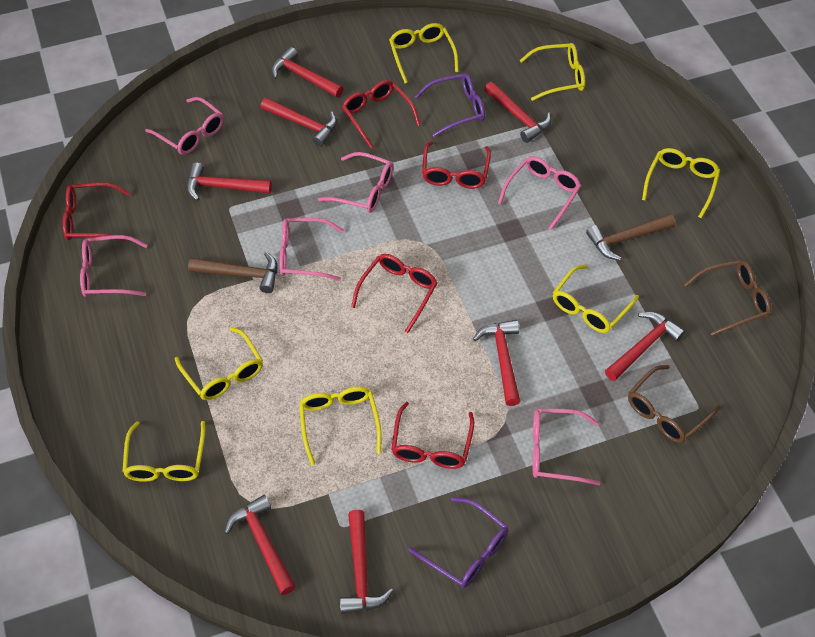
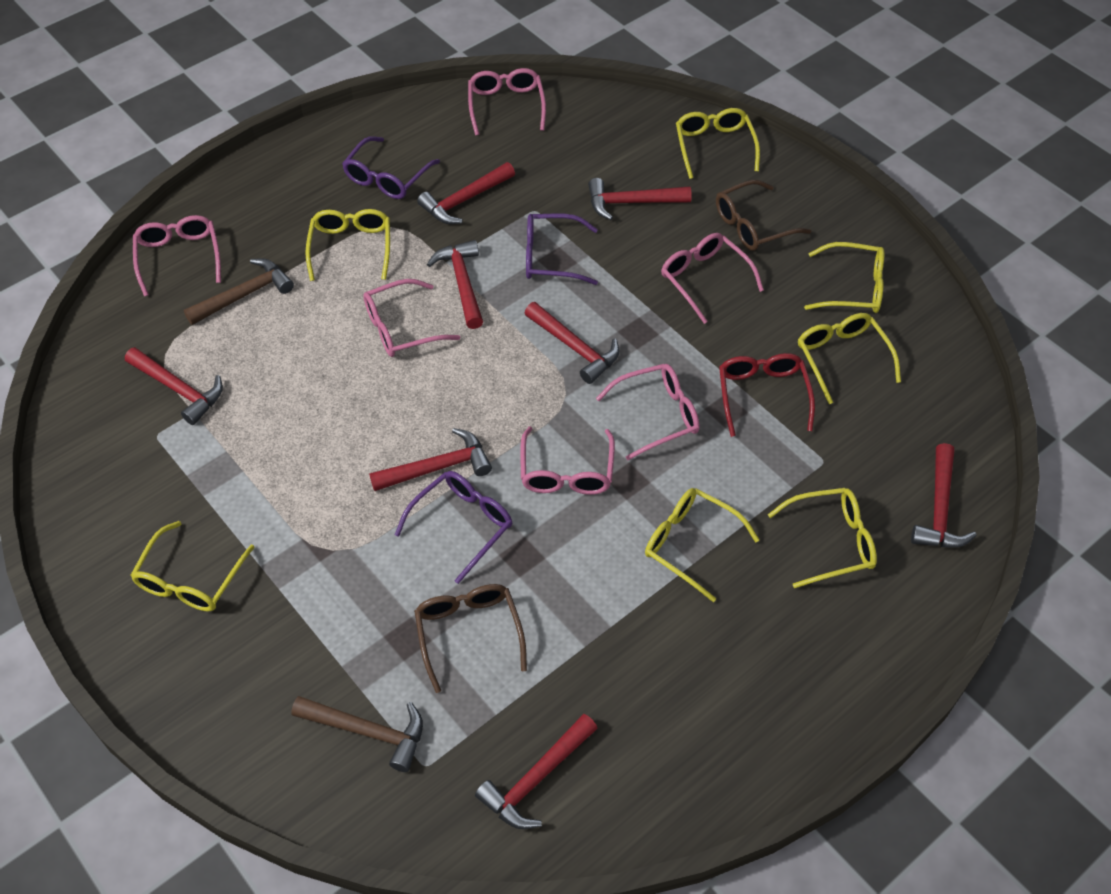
purple glasses: 2 -> 3
red glasses: 5 -> 1

